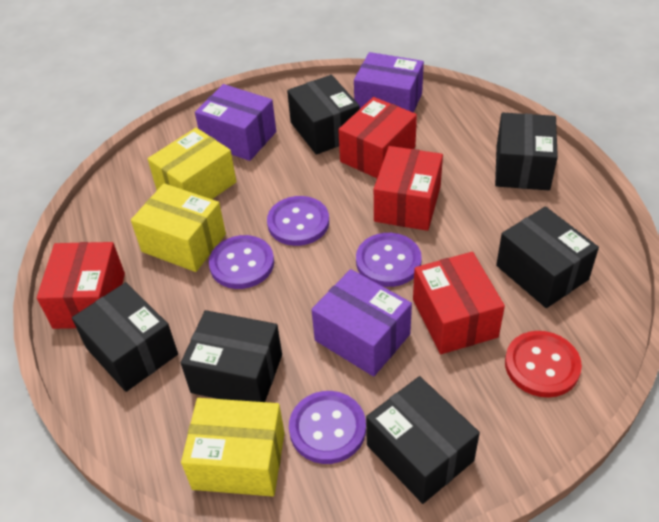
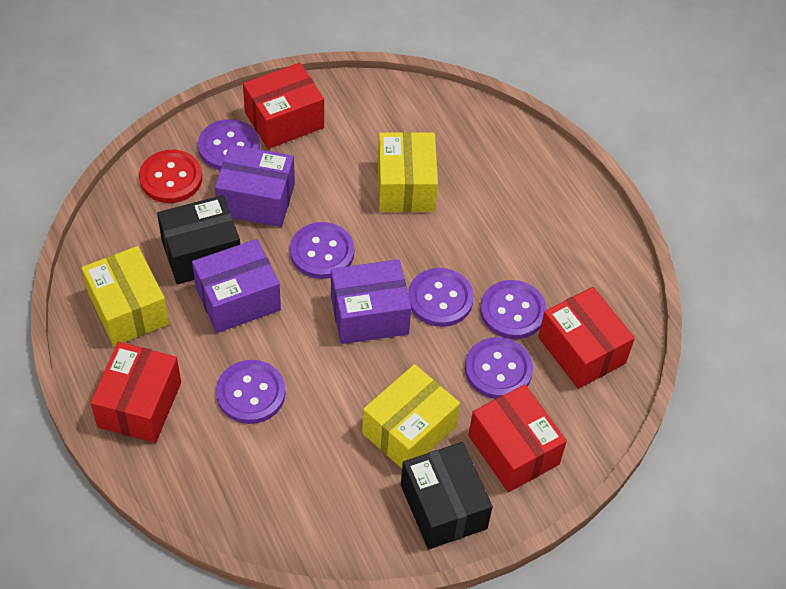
black box: 6 -> 2
purple button: 4 -> 6

